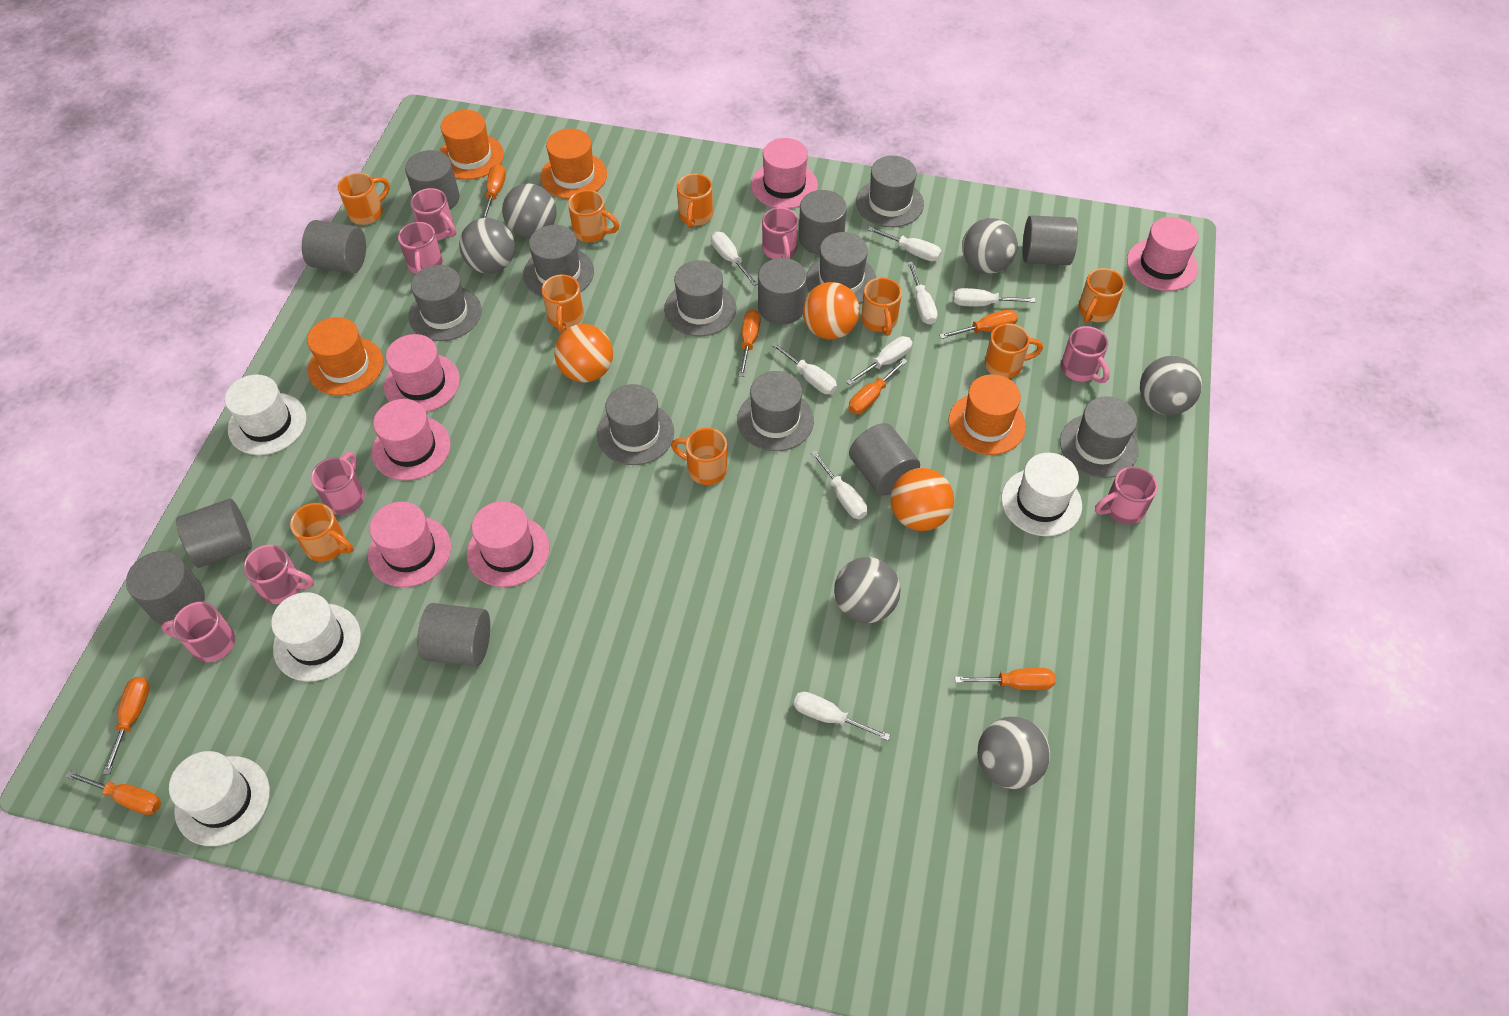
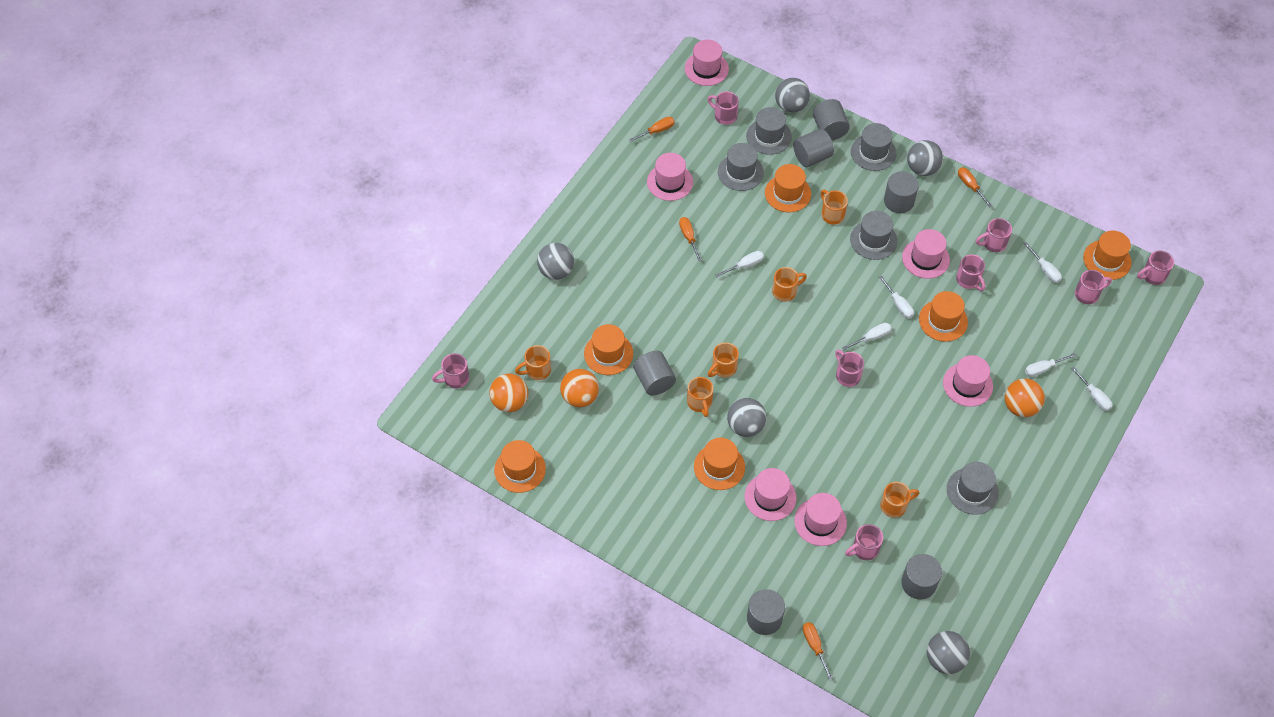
grey ball: 6 -> 5
grey cylinder: 9 -> 6
grey hat: 8 -> 5
orange hat: 4 -> 6
orange mug: 9 -> 6
orange screwdriver: 7 -> 4
white hat: 4 -> 0
white screwdriver: 8 -> 6

